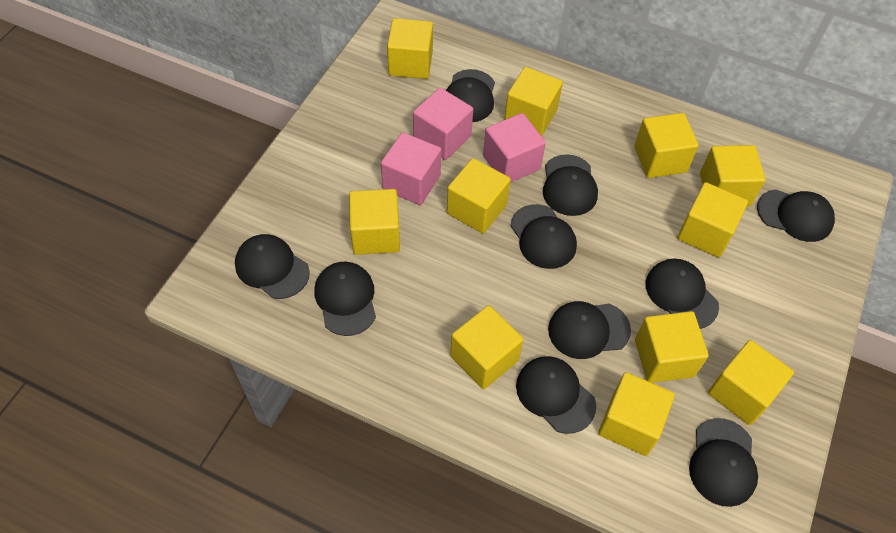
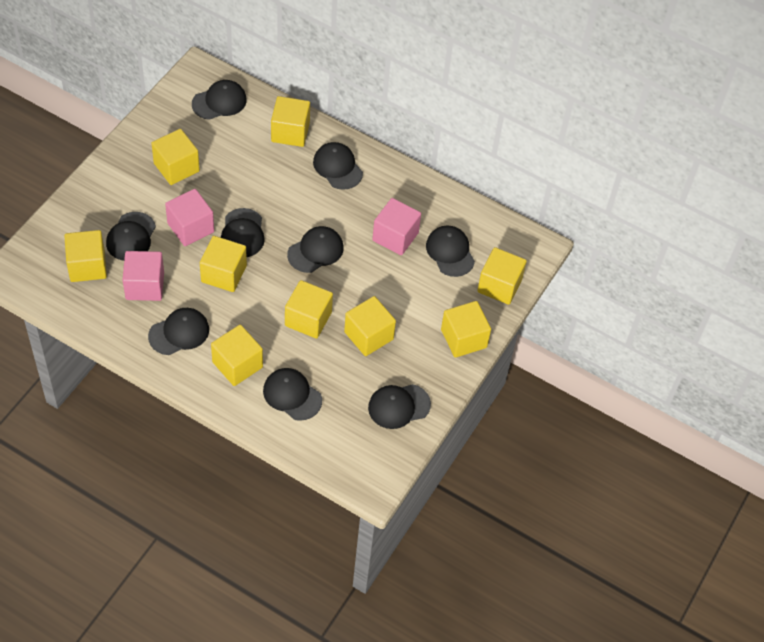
black cap: 10 -> 9
yellow cube: 11 -> 9

